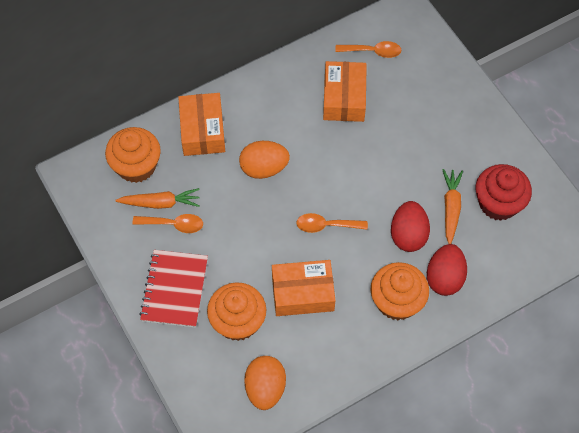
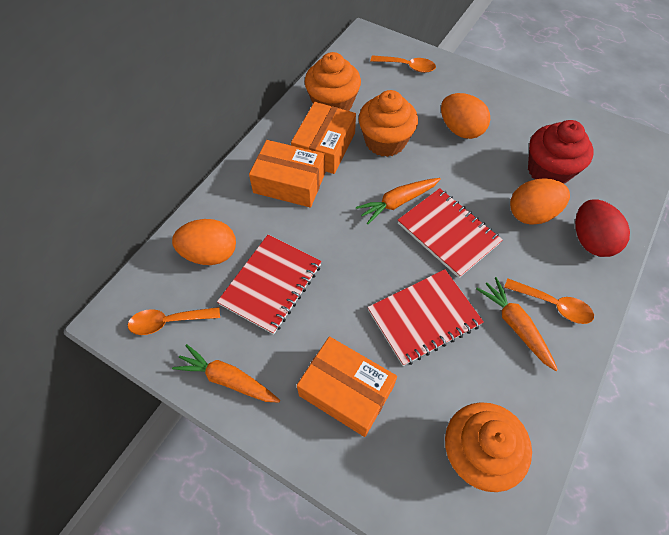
orange carrot: 2 -> 3
orange egg: 2 -> 3
red egg: 2 -> 1
red notebook: 1 -> 3

